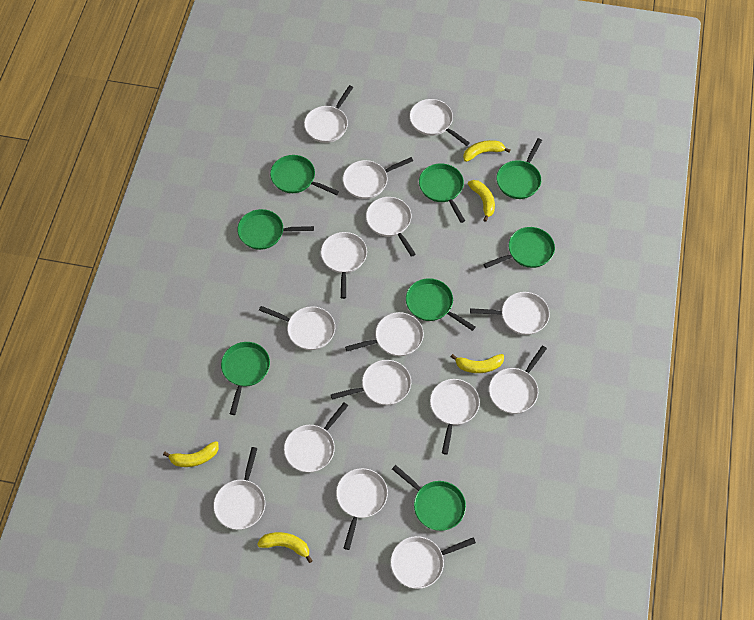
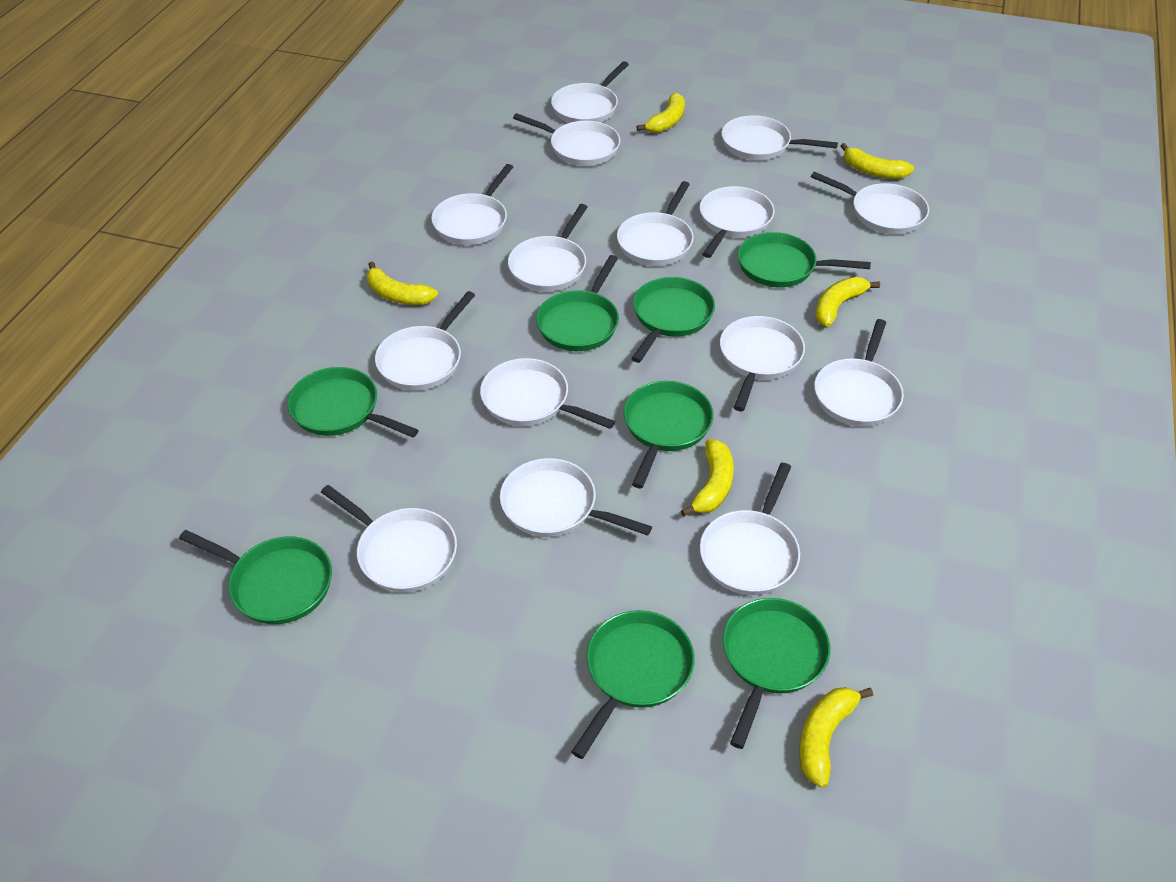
yellow banana: 5 -> 6

